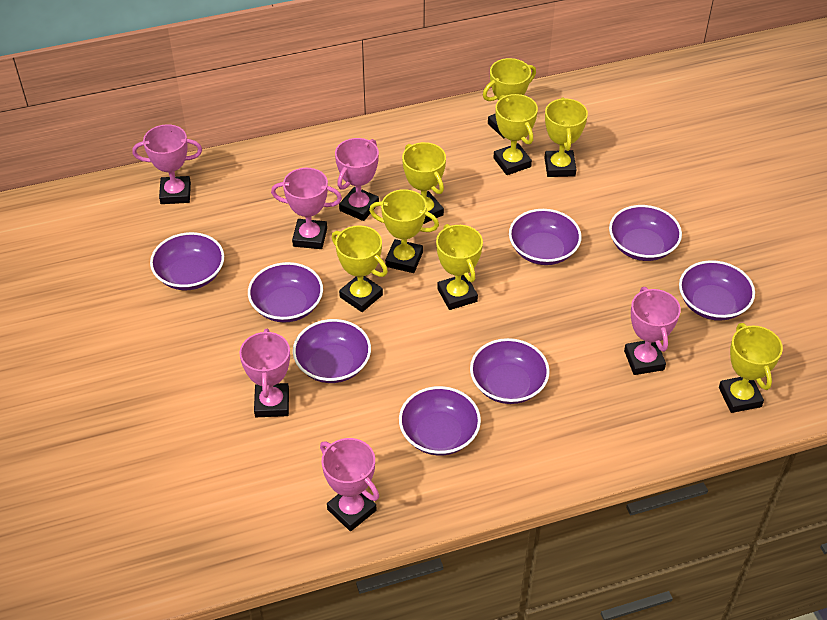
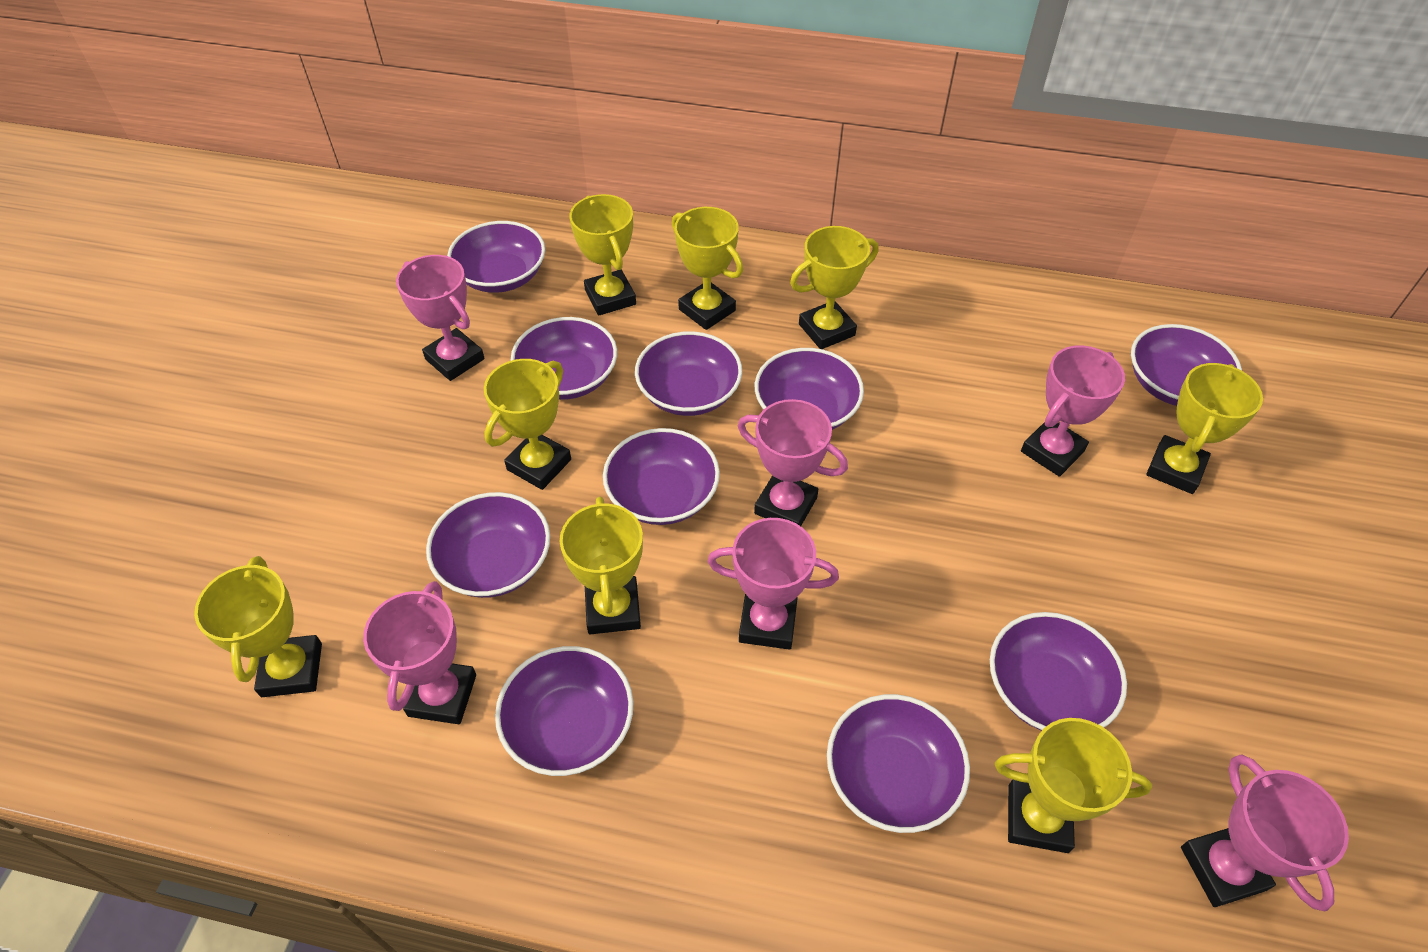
purple bowl: 8 -> 10

